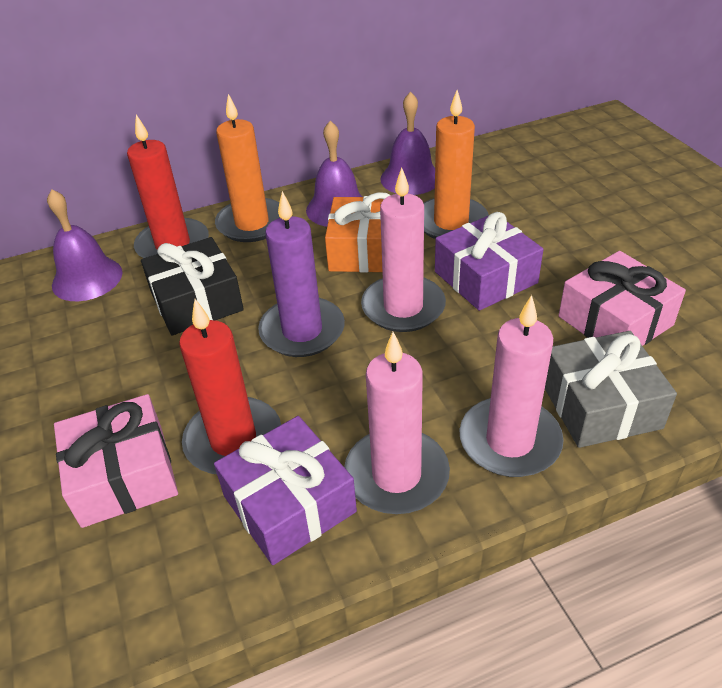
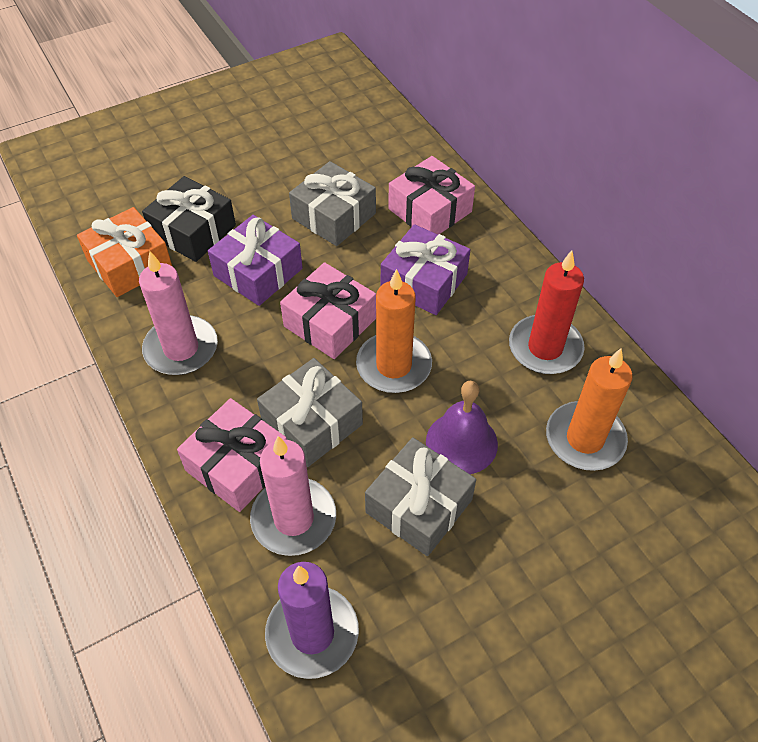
grey gift: 1 -> 3
pink candle: 3 -> 2
pink gift: 2 -> 3
purple bell: 3 -> 1
red candle: 2 -> 1

